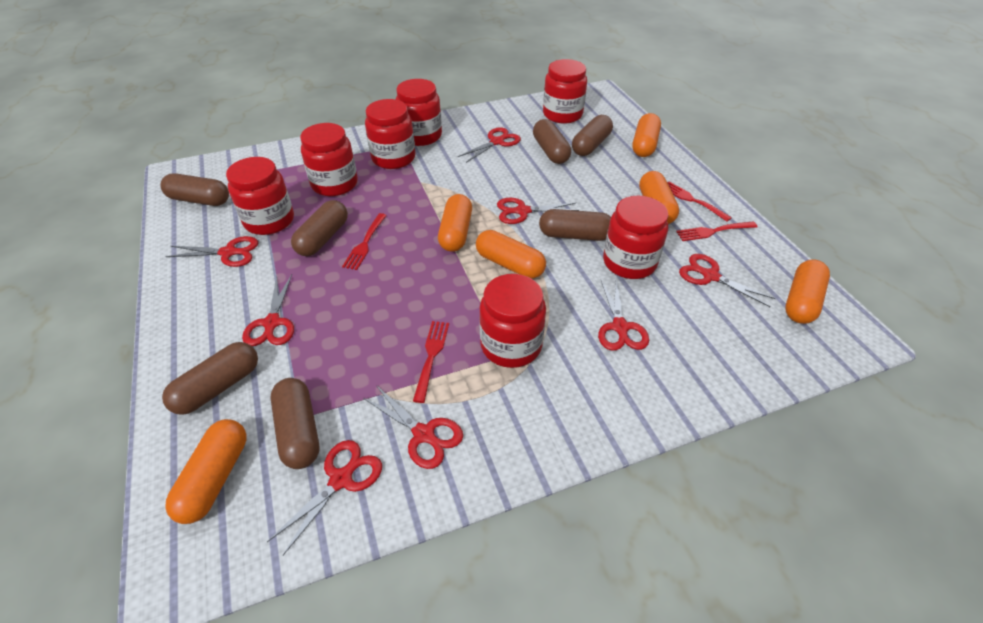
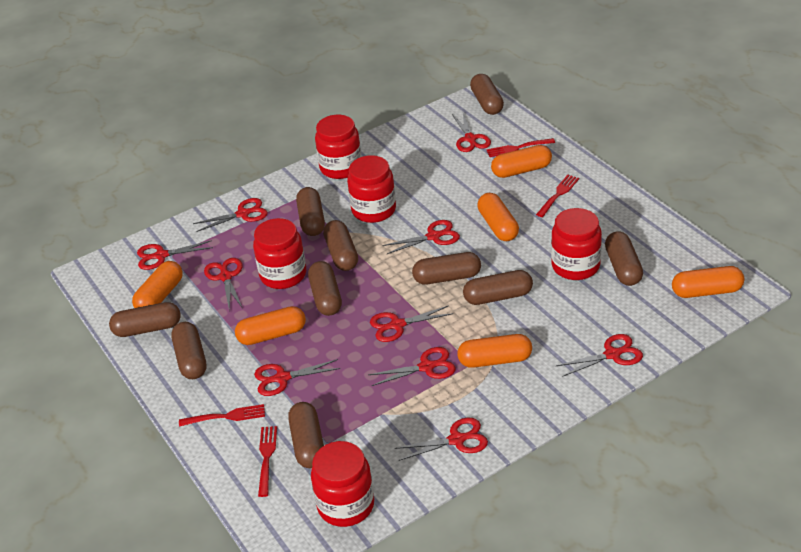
brown capsule: 7 -> 10
red jar: 7 -> 5
red scissors: 8 -> 10

